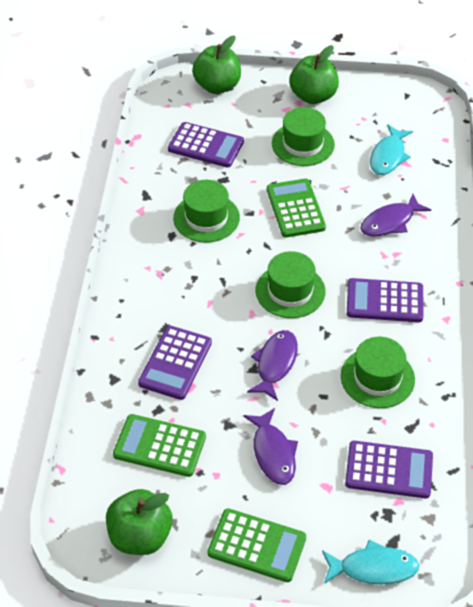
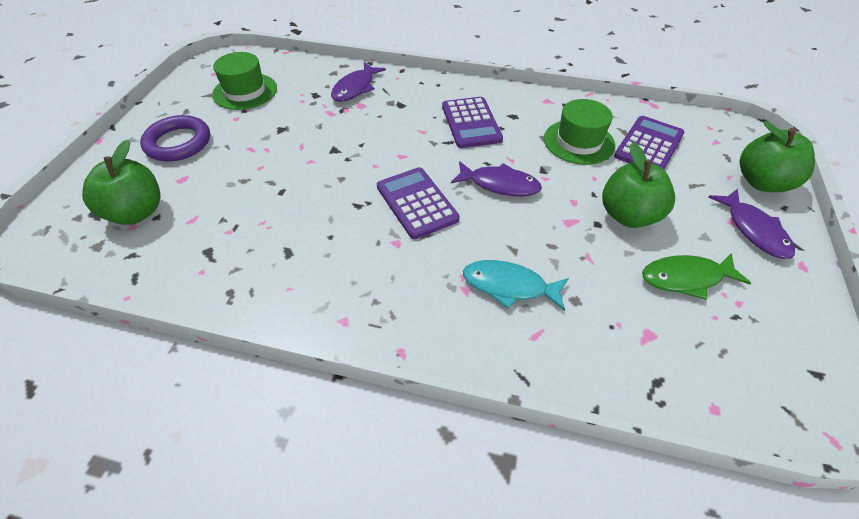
green calculator: 3 -> 0
green fish: 0 -> 1
green hat: 4 -> 2
purple calculator: 4 -> 3
purple ring: 0 -> 1
turquoise fish: 2 -> 1

